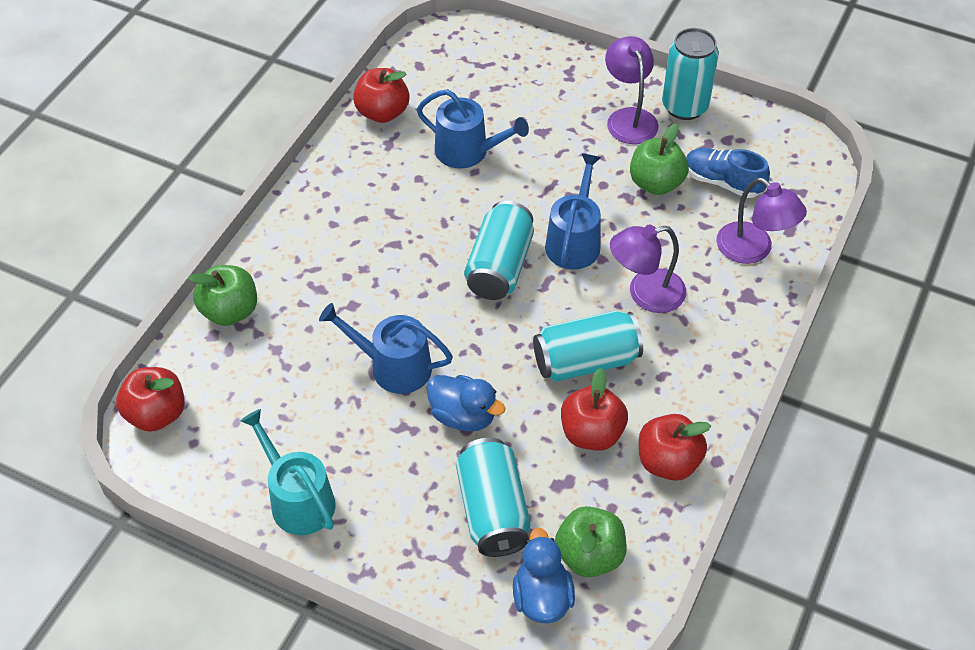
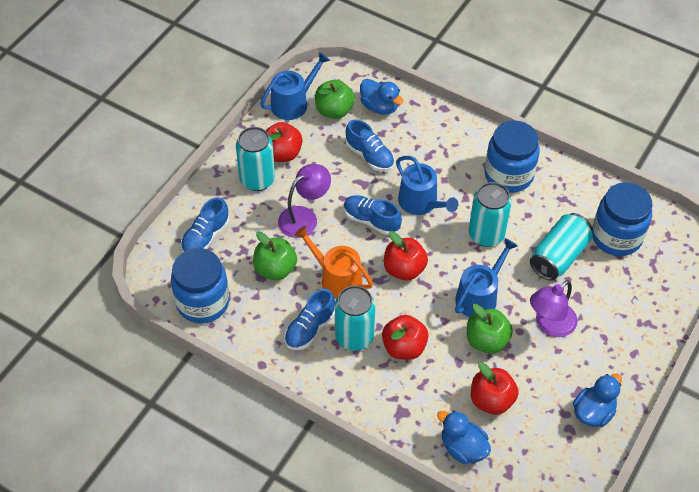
blue duck: 2 -> 3
blue jar: 0 -> 3
blue shoe: 1 -> 4
orange watering can: 0 -> 1
purple lamp: 3 -> 2
turquoise watering can: 1 -> 0

